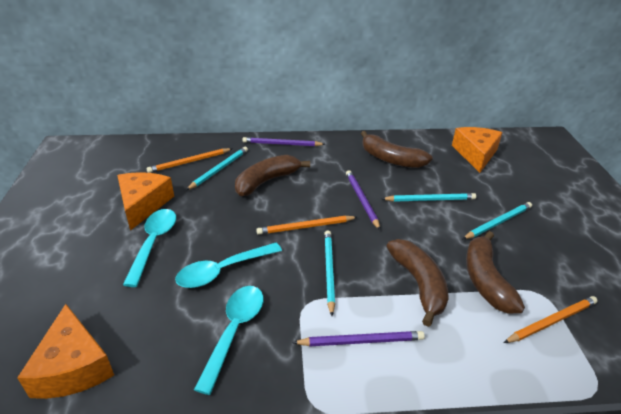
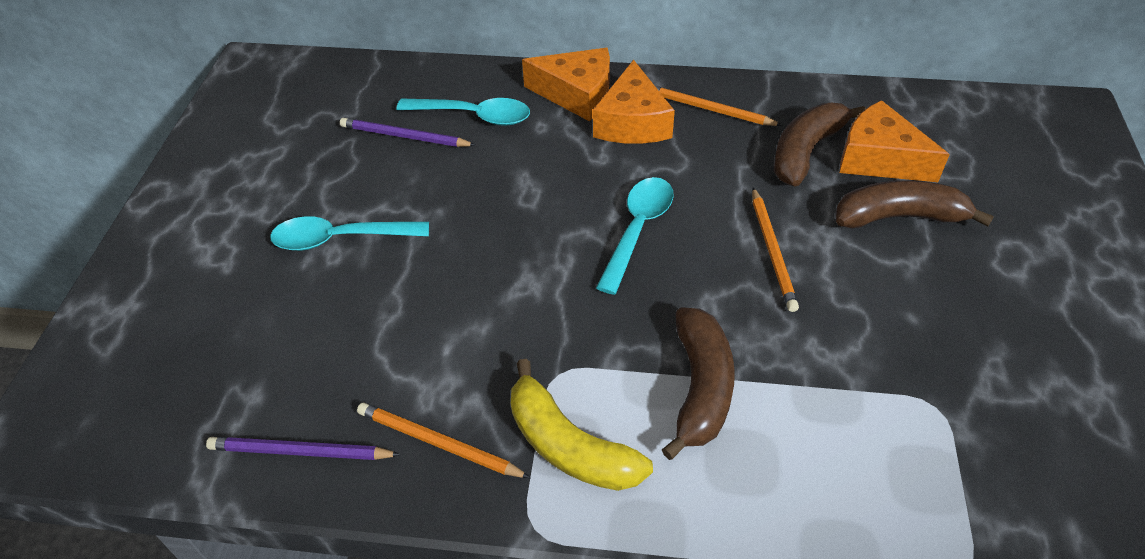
brown banana: 4 -> 3
purple pencil: 3 -> 2
turquoise pencil: 4 -> 0
yellow banana: 0 -> 1

